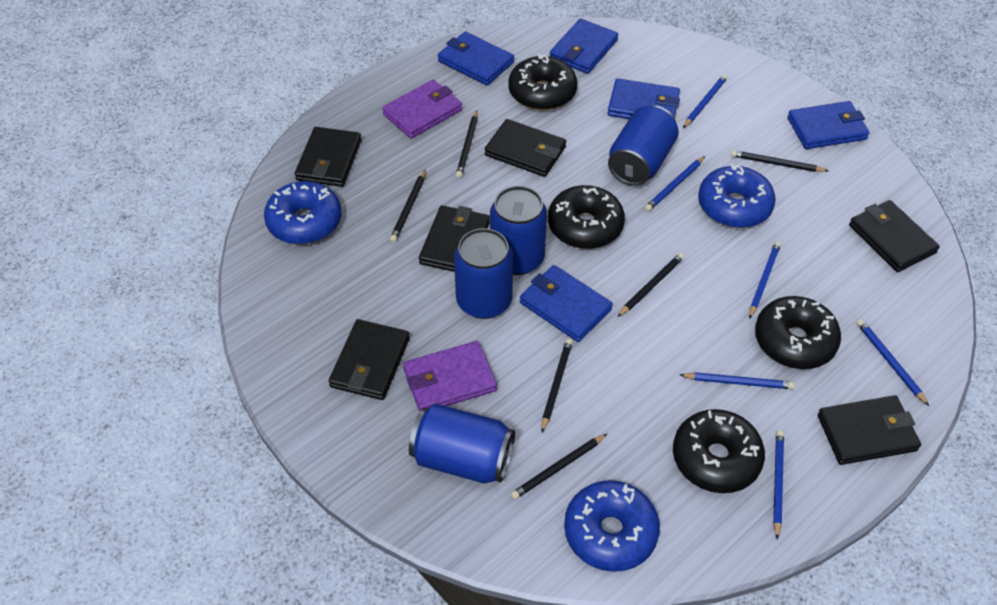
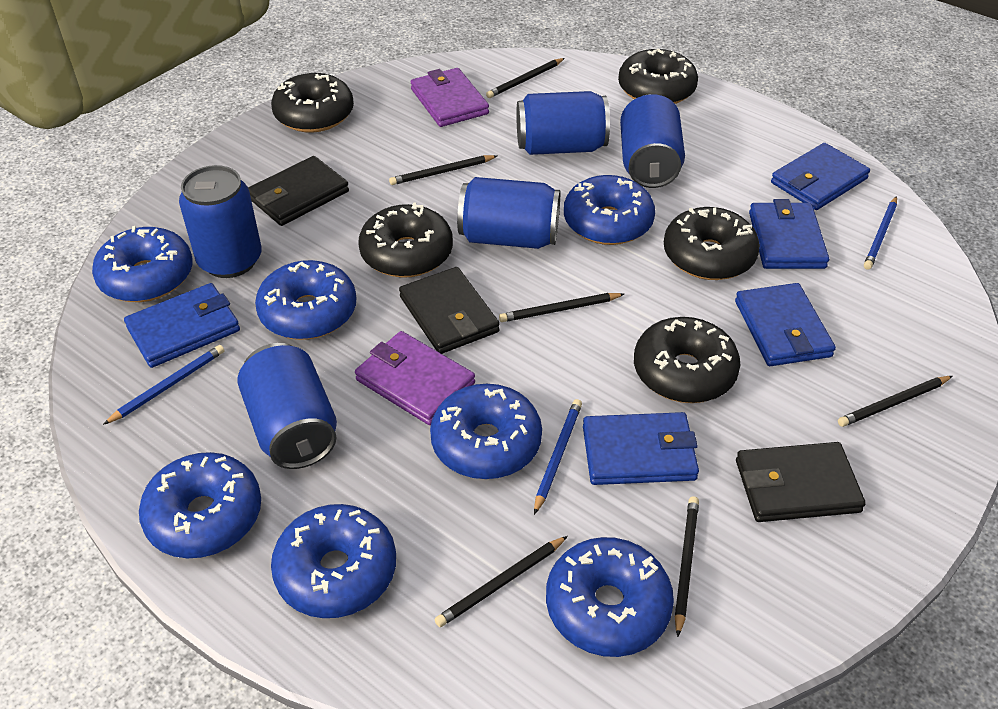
black donut: 4 -> 5
black wallet: 6 -> 3
blue can: 4 -> 5
blue donut: 3 -> 7
blue pencil: 6 -> 3

